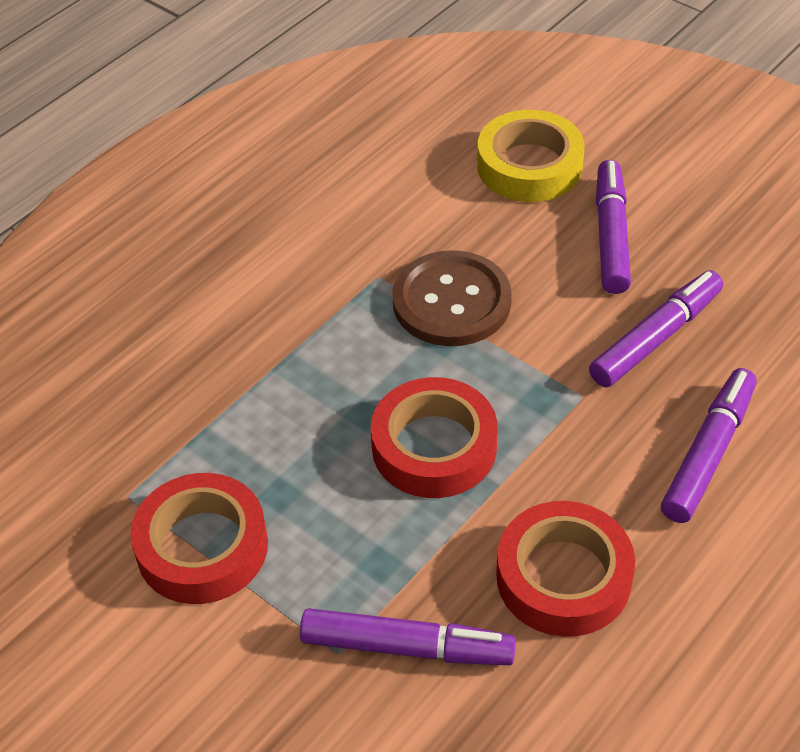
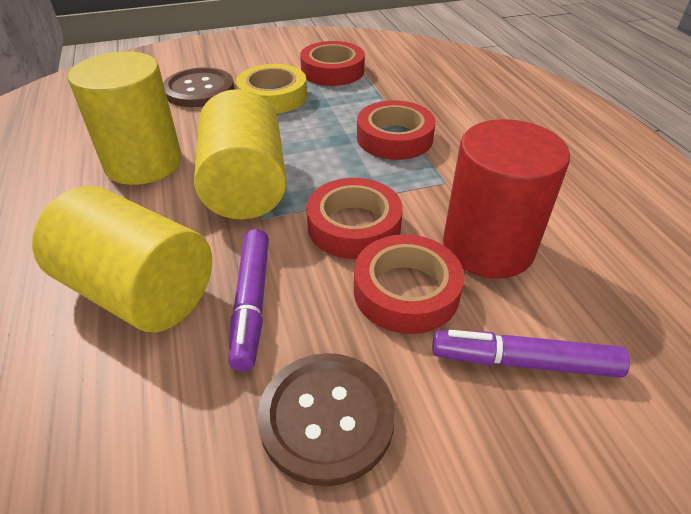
brown button: 1 -> 2
purple marker: 4 -> 2
red cylinder: 0 -> 1
red tape: 3 -> 4
yellow cylinder: 0 -> 3

